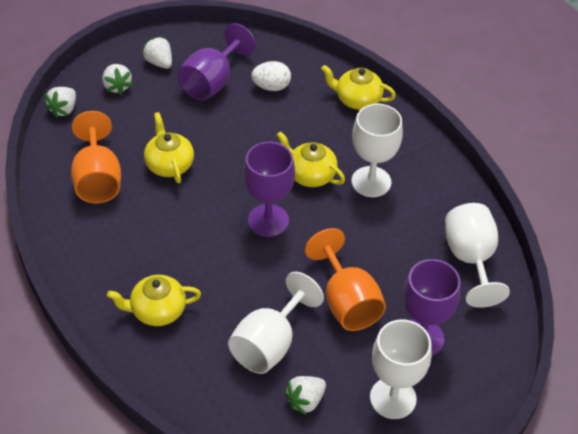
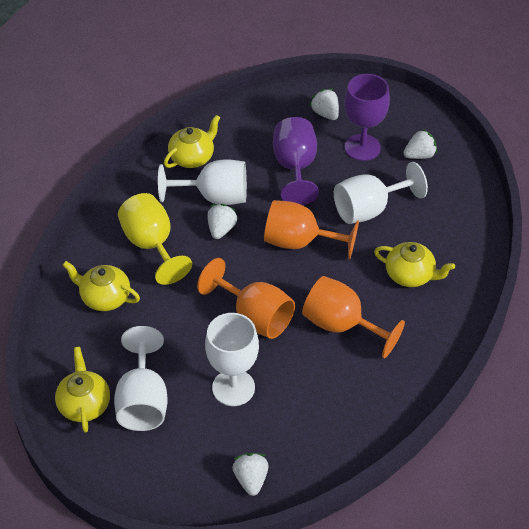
orange goblet: 2 -> 3
purple goblet: 3 -> 2
white egg: 1 -> 0
yellow goblet: 0 -> 1

